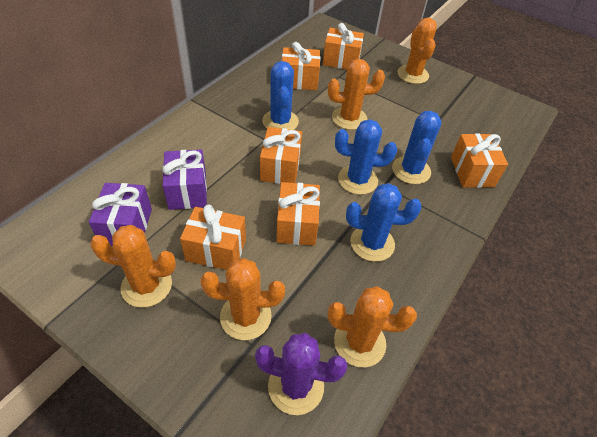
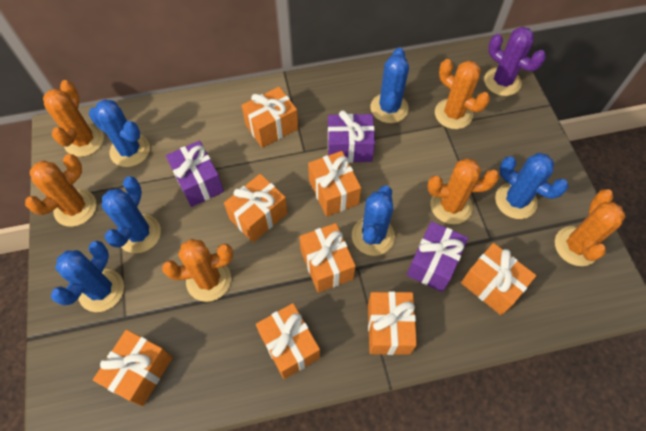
blue cactus: 4 -> 6
orange cactus: 5 -> 6
orange gift: 6 -> 8
purple gift: 2 -> 3

